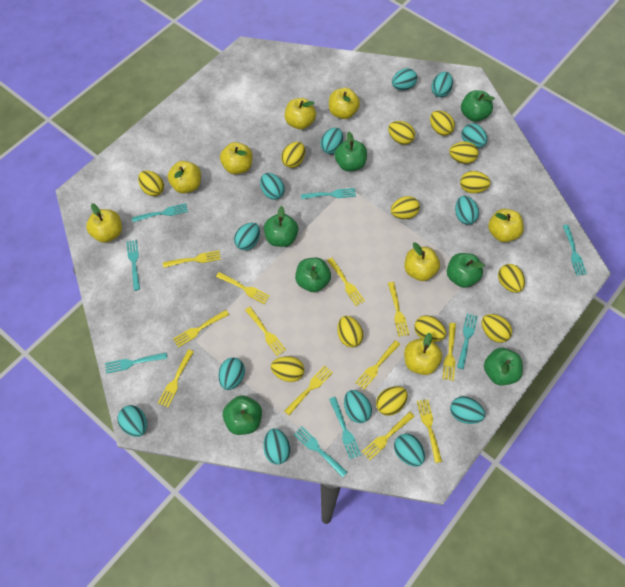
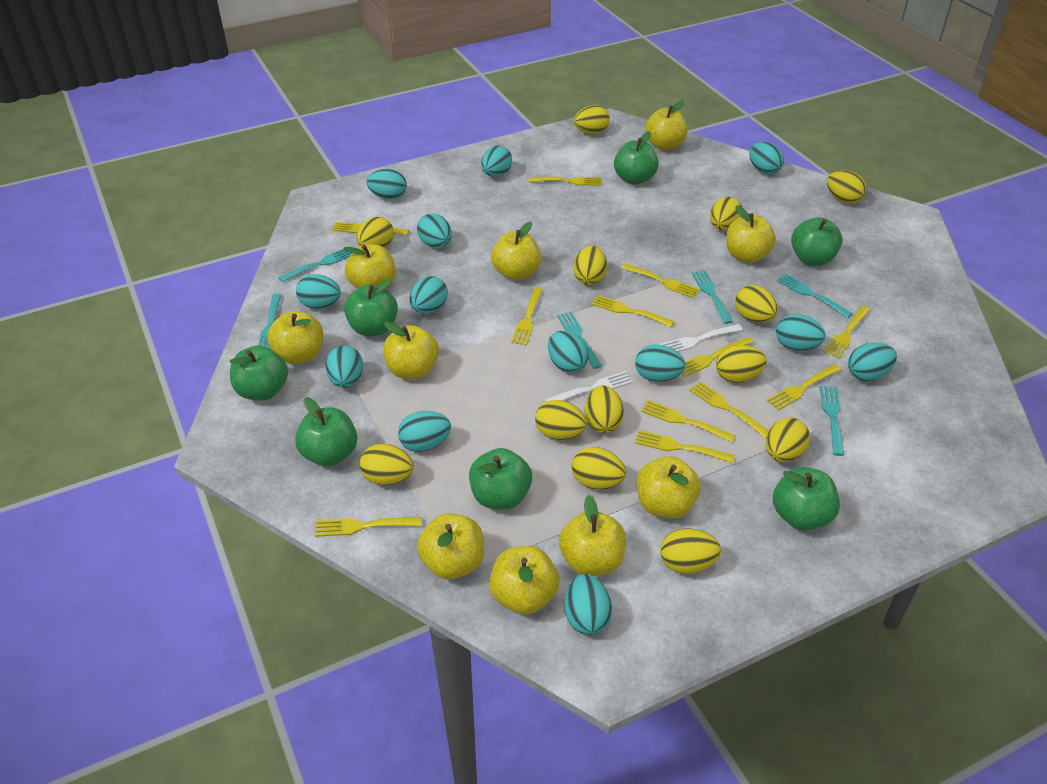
turquoise fork: 8 -> 6
white fork: 0 -> 2
yellow apple: 8 -> 10

